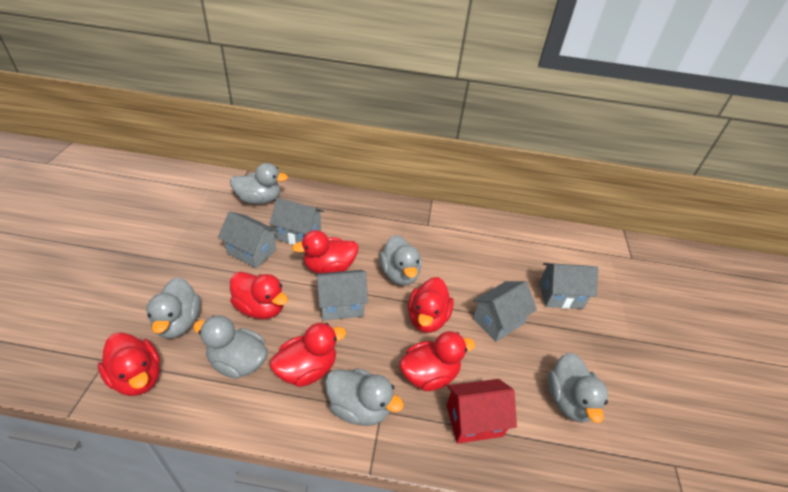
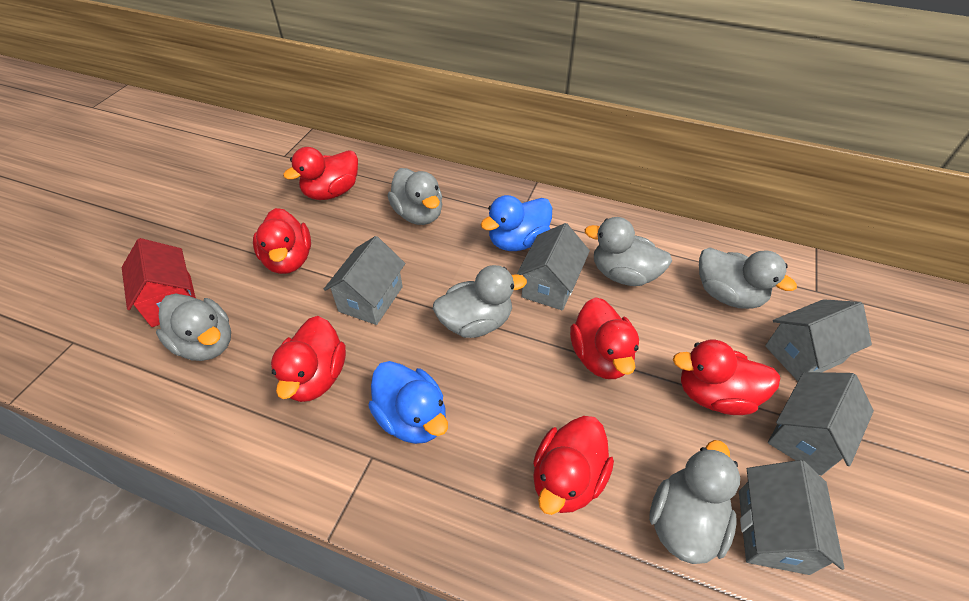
blue duck: 0 -> 2

